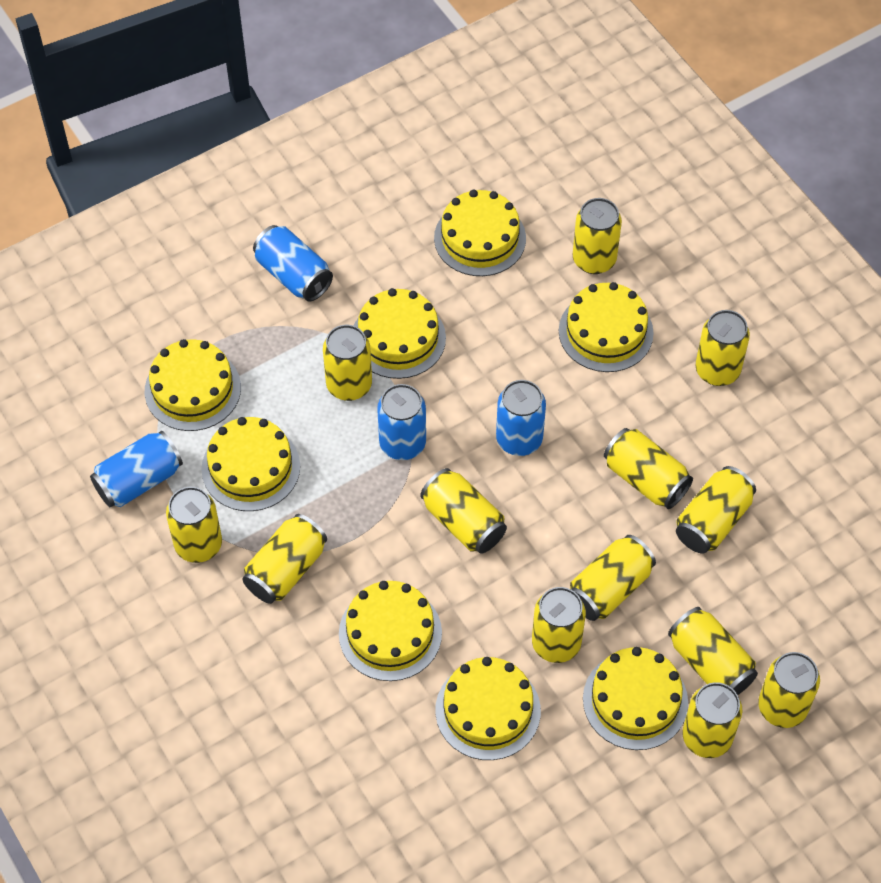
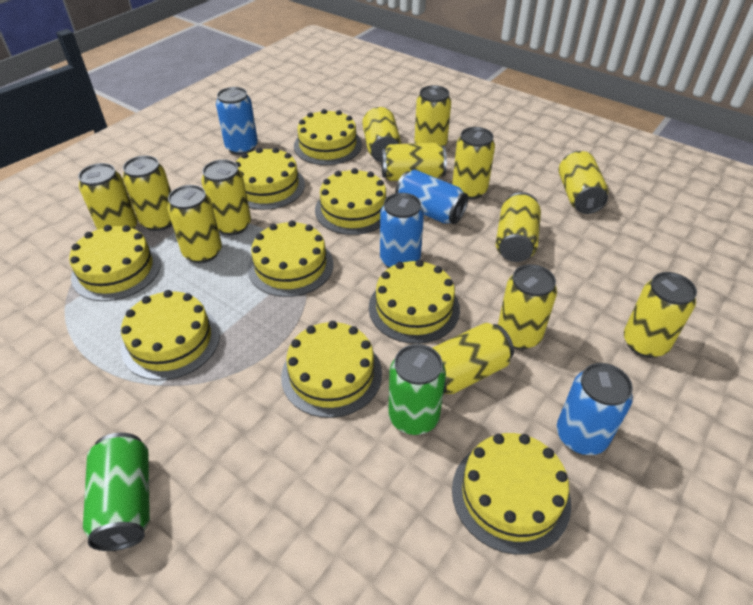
green can: 0 -> 2
yellow cake: 8 -> 9

